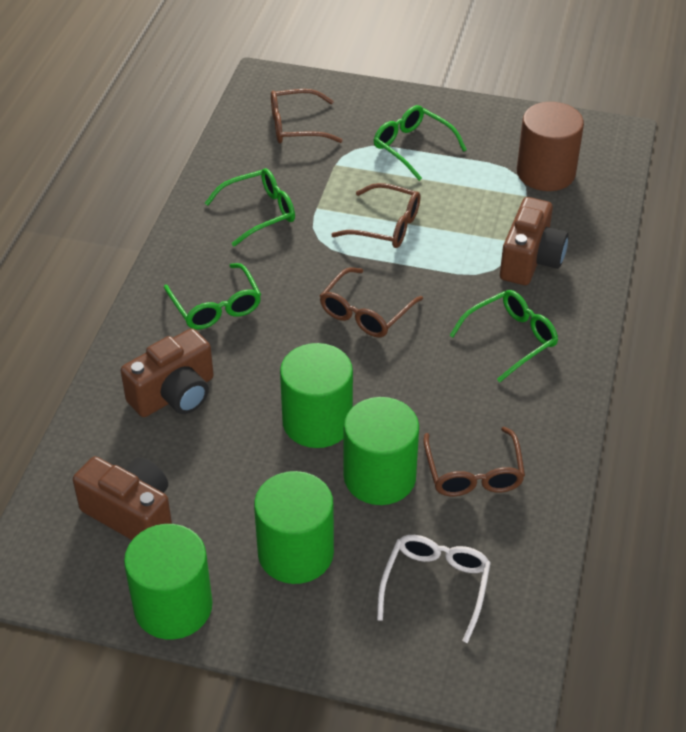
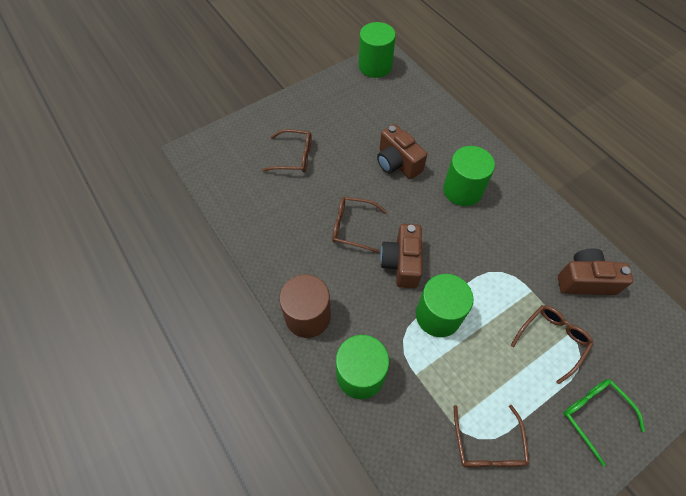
green glasses: 4 -> 1
white glasses: 1 -> 0

